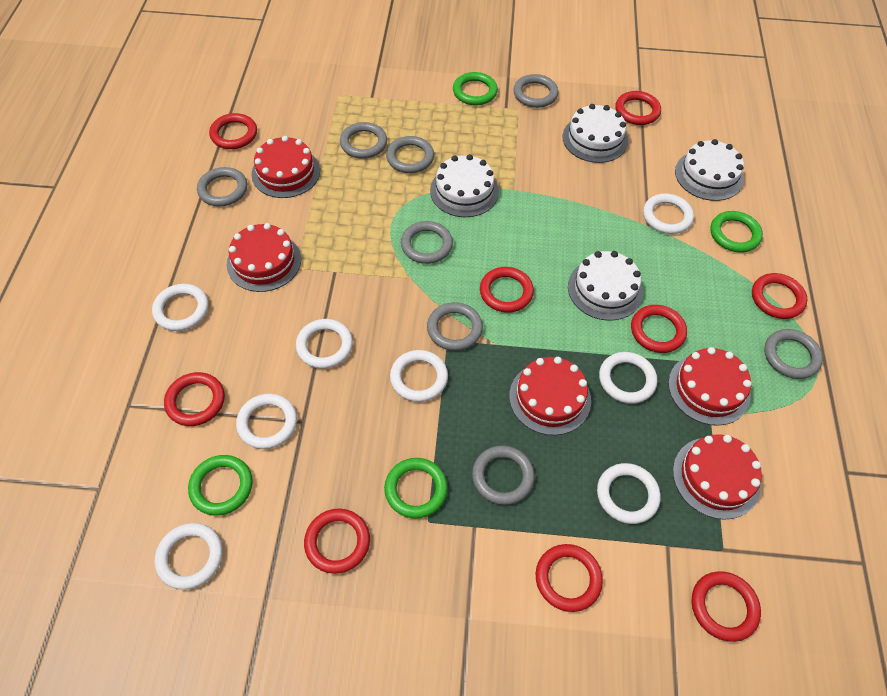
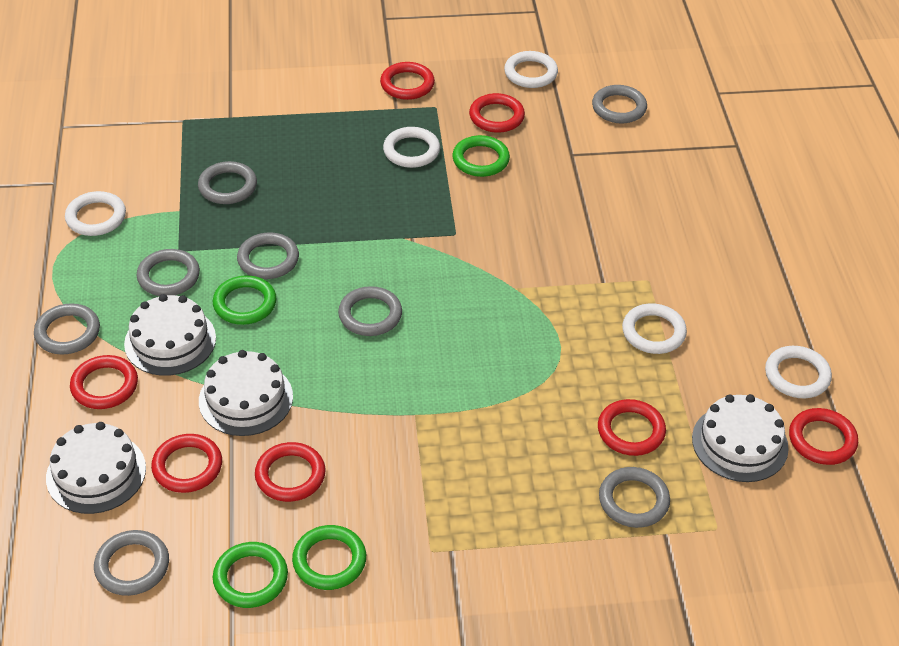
red cake: 5 -> 0
red ring: 9 -> 7
white ring: 8 -> 5

